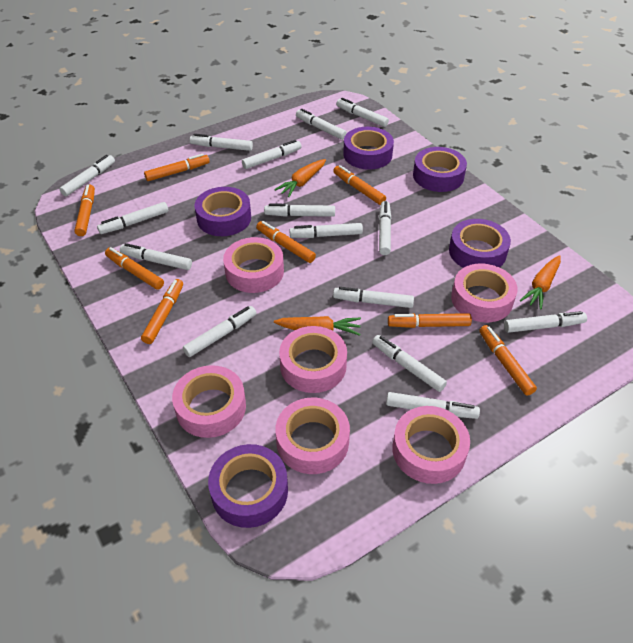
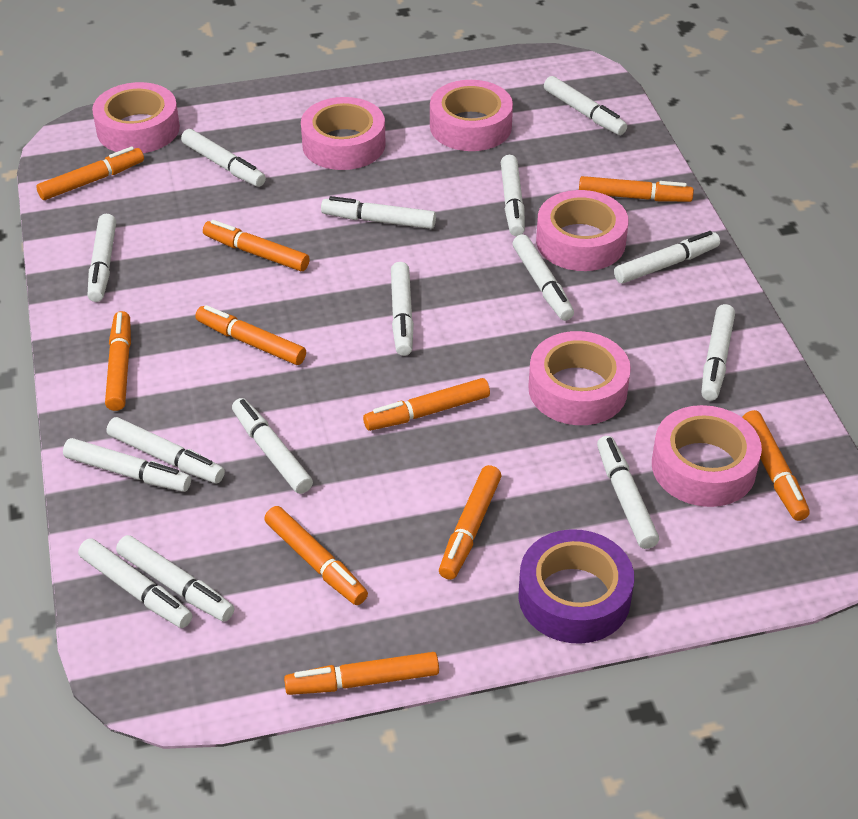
orange carrot: 3 -> 0
orange marker: 8 -> 10
purple tape: 5 -> 1

